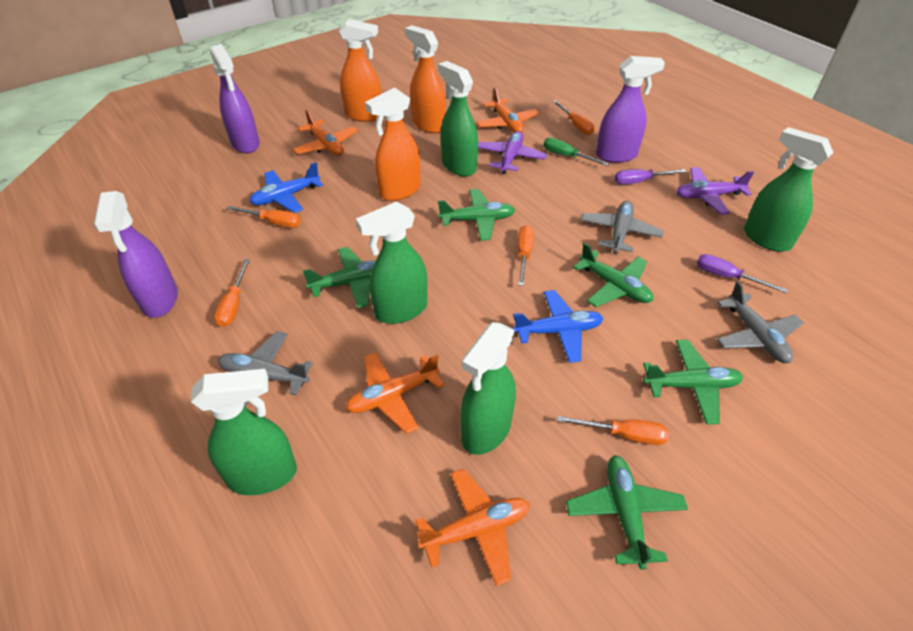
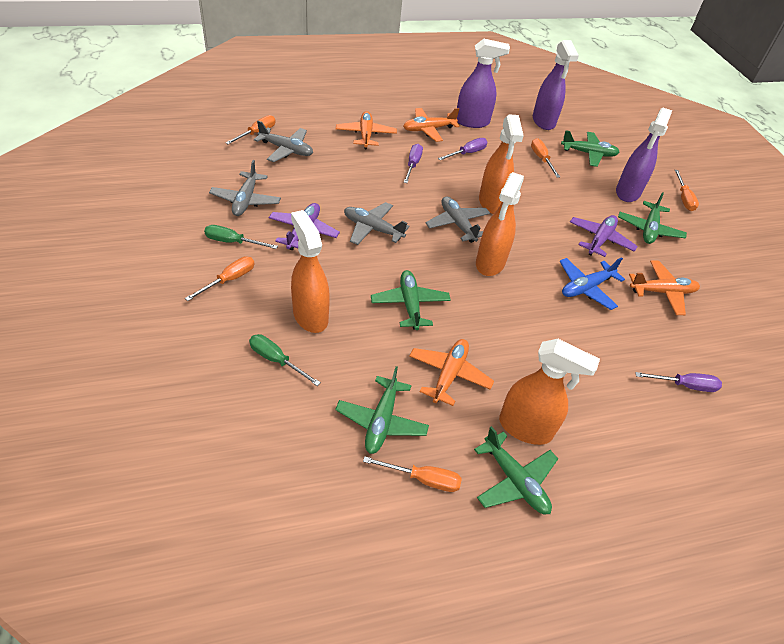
blue plane: 2 -> 1
green screwdriver: 1 -> 2
green spray bottle: 5 -> 0
grey plane: 3 -> 4
orange spray bottle: 3 -> 4
purple screwdriver: 2 -> 3

